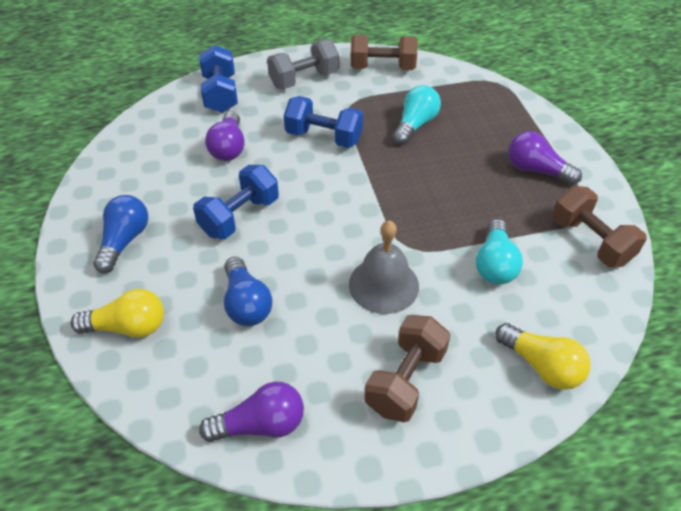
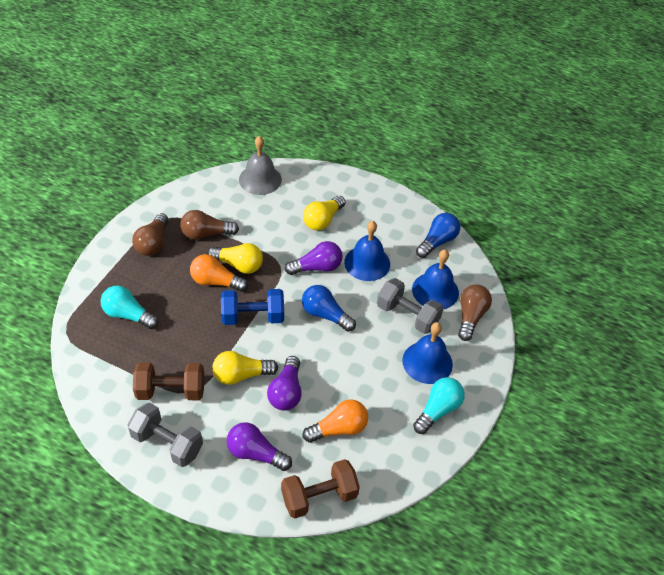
blue bell: 0 -> 3
blue dumbbell: 3 -> 1
brown dumbbell: 3 -> 2
brown light bulb: 0 -> 3
grey dumbbell: 1 -> 2
orange light bulb: 0 -> 2
yellow light bulb: 2 -> 3

